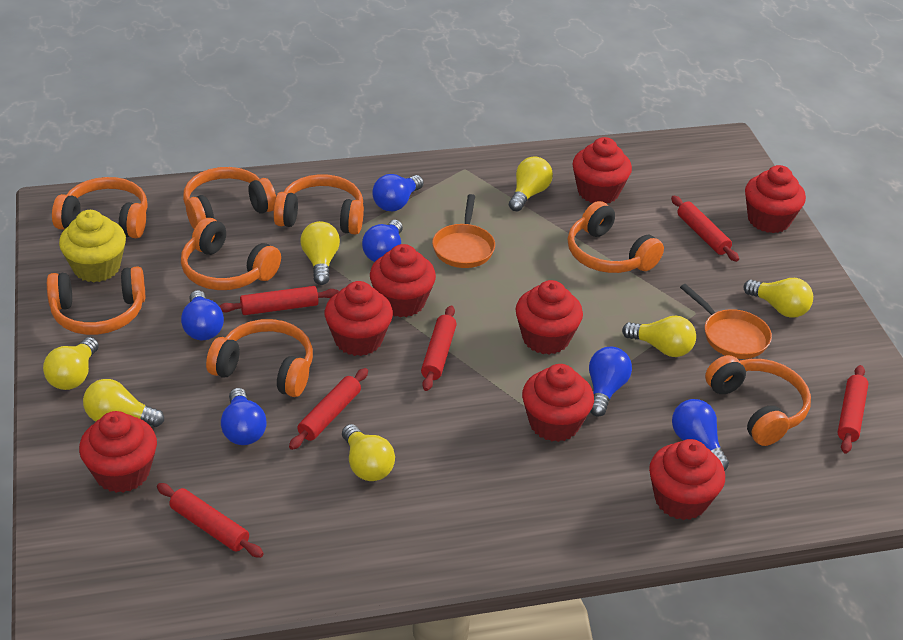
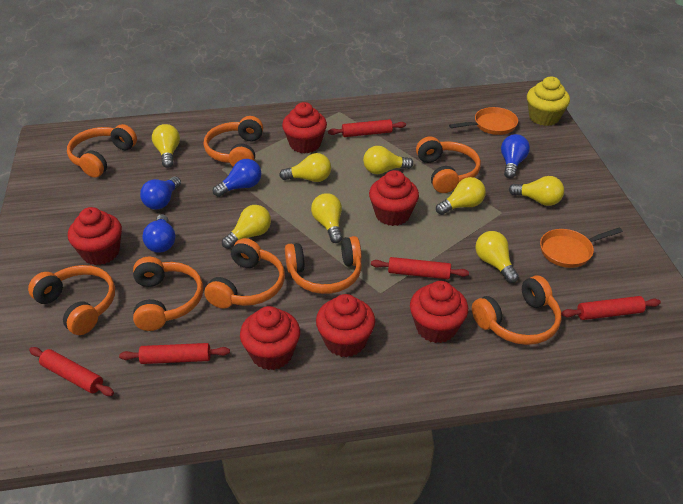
blue light bulb: 6 -> 4
red cupcake: 8 -> 6
red rolling pin: 6 -> 5
yellow light bulb: 7 -> 8

